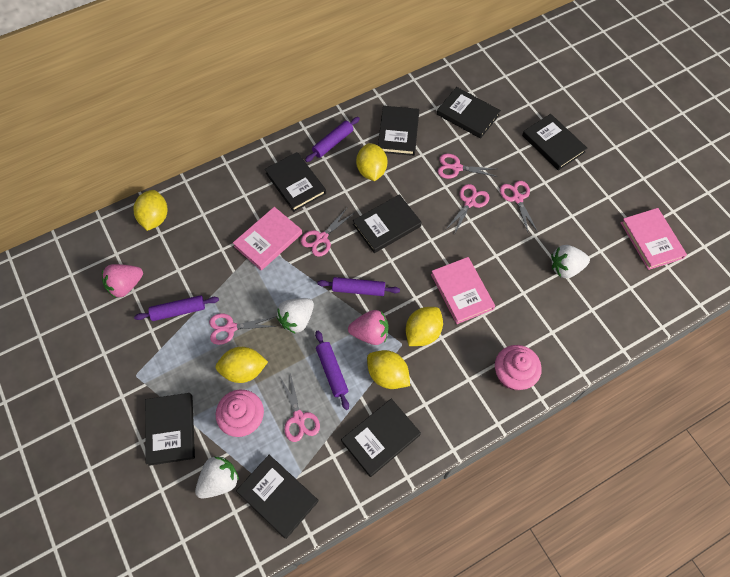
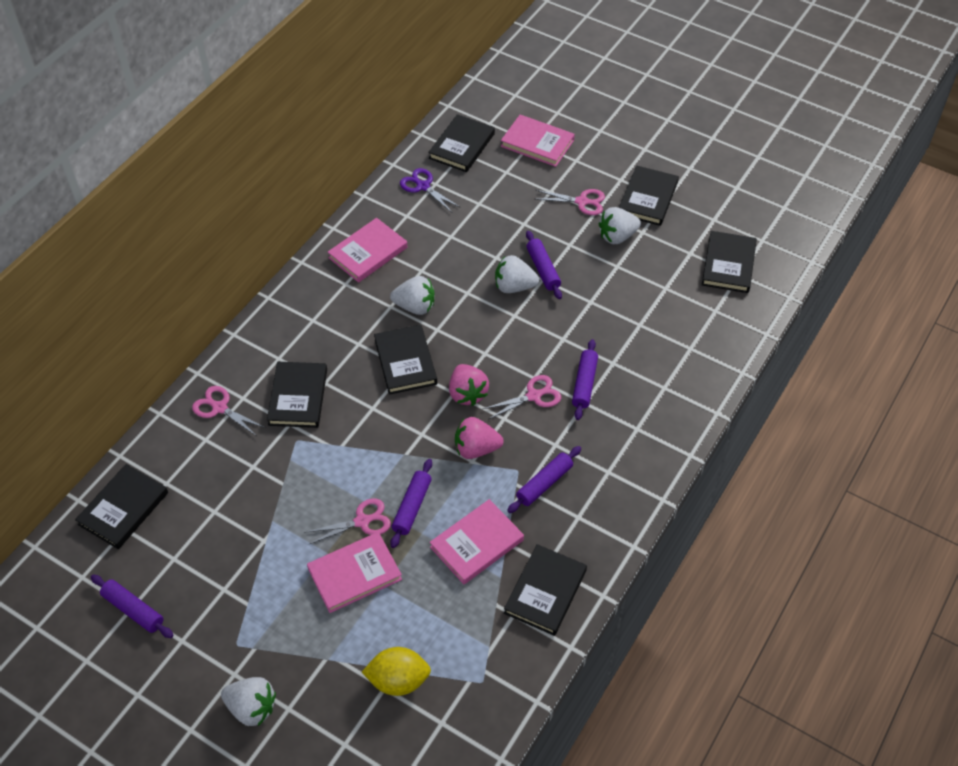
black book: 8 -> 7
pink book: 3 -> 4
pink cupcake: 2 -> 0
pink scissors: 6 -> 4
purple rolling pin: 4 -> 5
purple scissors: 0 -> 1
white strawberry: 3 -> 4
yellow lemon: 5 -> 1

